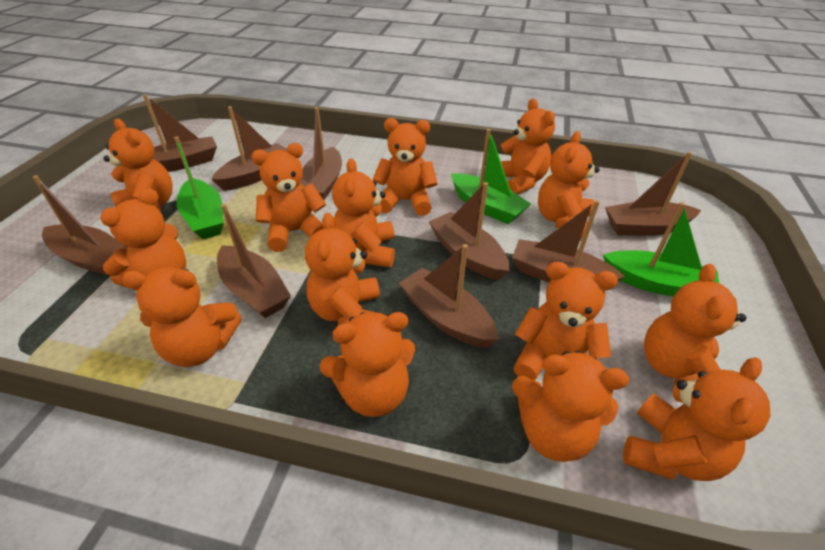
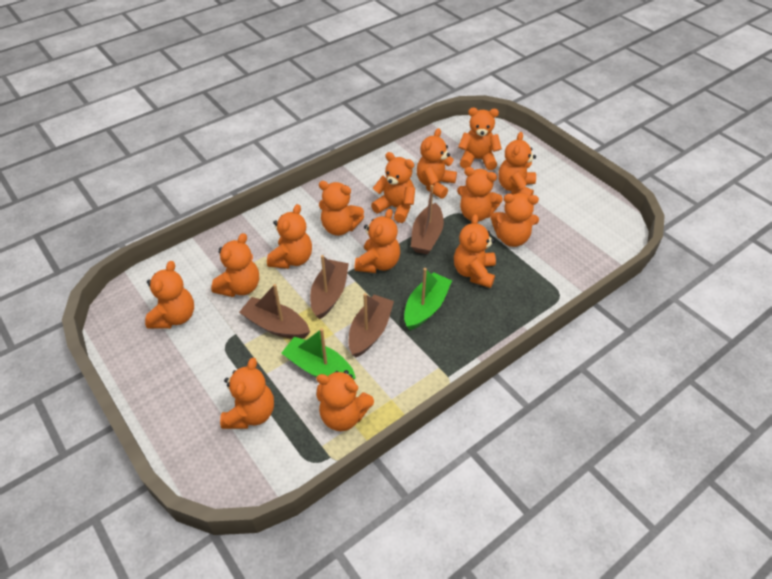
brown boat: 9 -> 4
green boat: 3 -> 2

